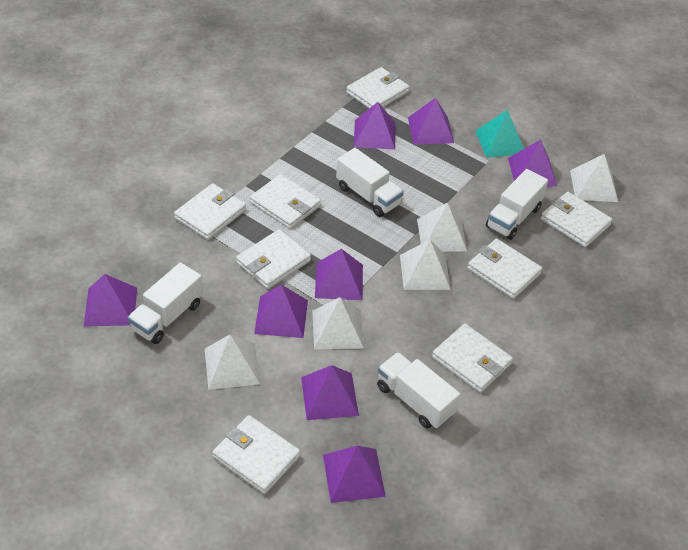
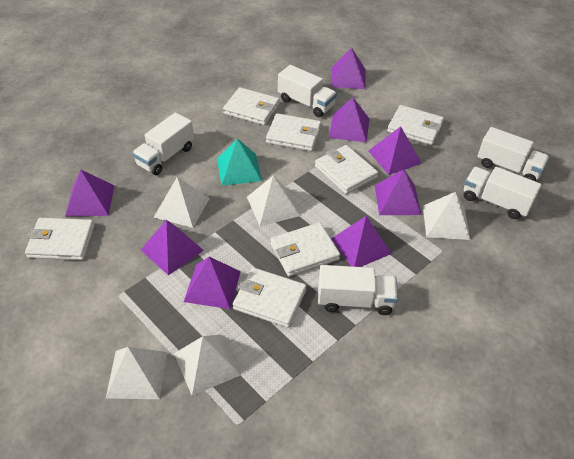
white truck: 4 -> 5
white wallet: 8 -> 7

